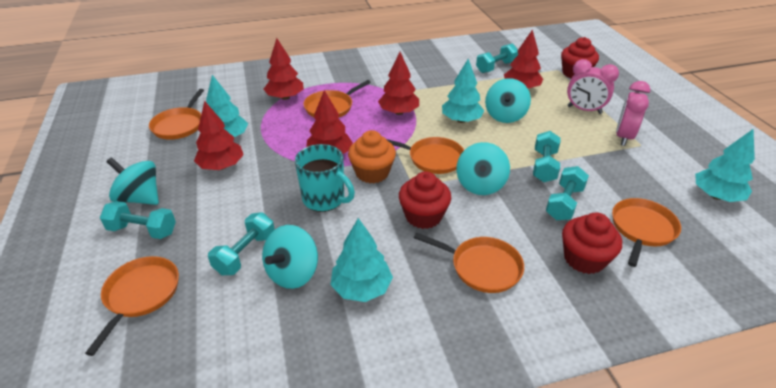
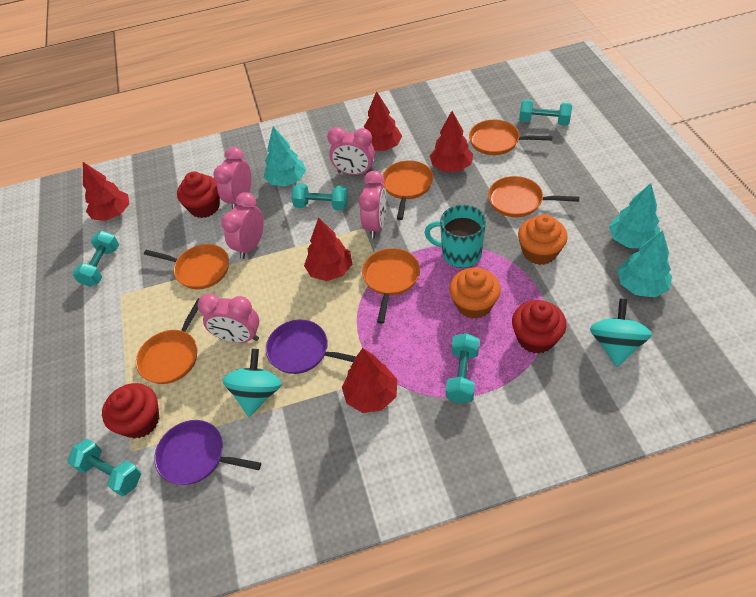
orange cupcake: 1 -> 2
pink clock: 2 -> 5
purple pan: 0 -> 2
turquoise spinning top: 4 -> 2
turquoise tree: 4 -> 3

